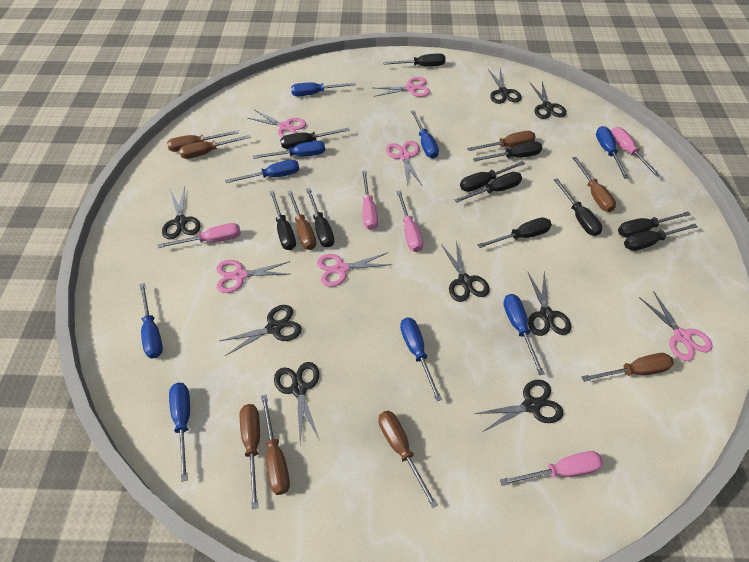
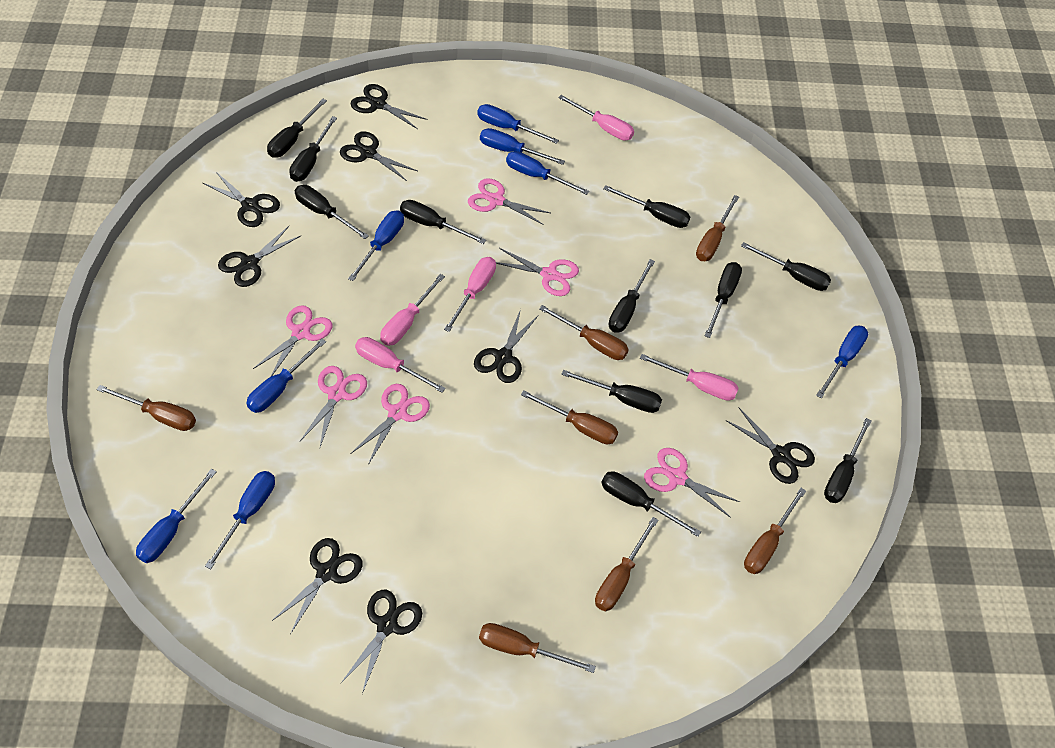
blue screwdriver: 9 -> 8
brown screwdriver: 9 -> 7

